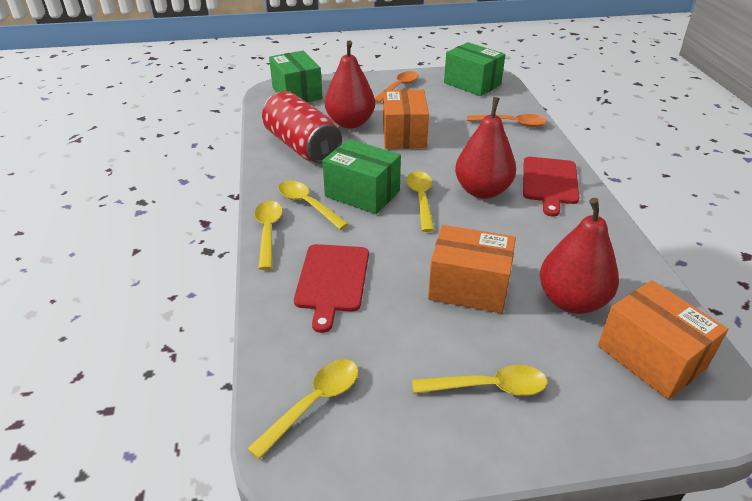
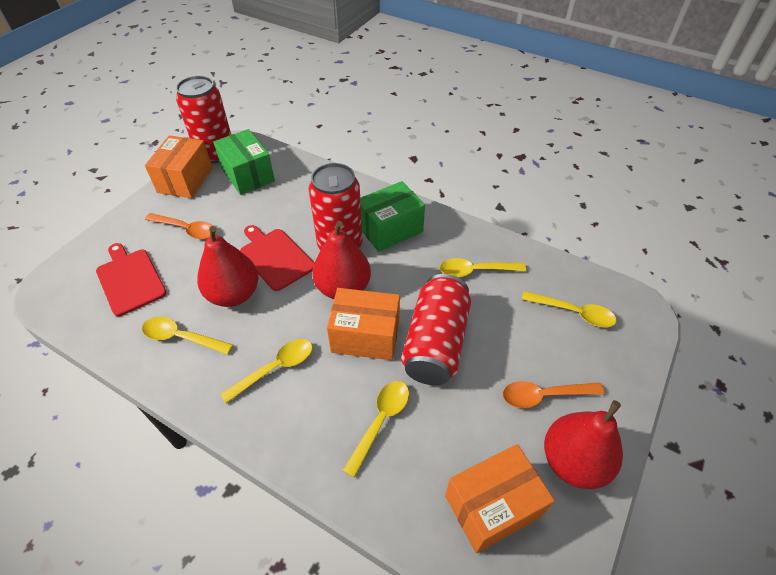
green box: 3 -> 2
red can: 1 -> 3

